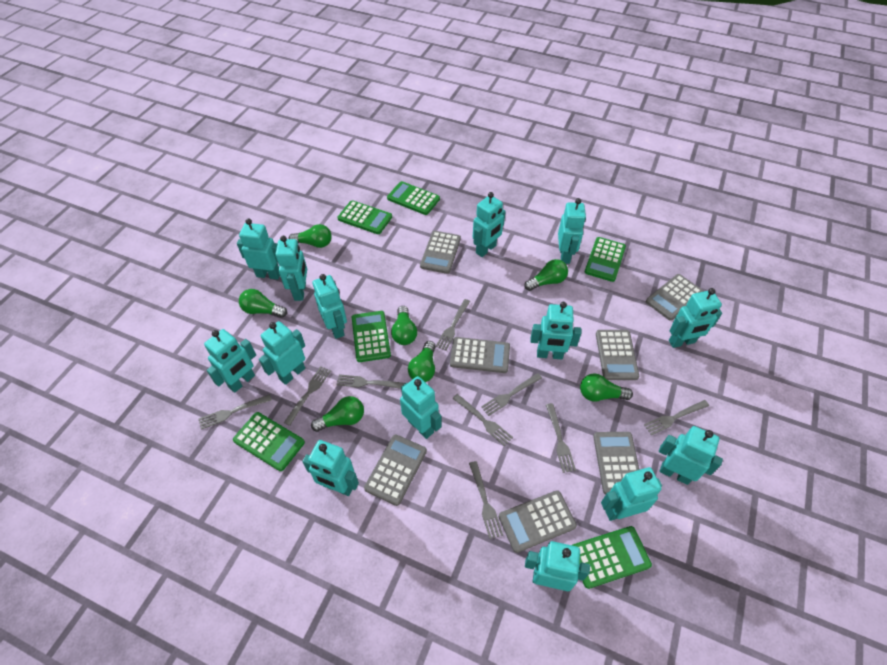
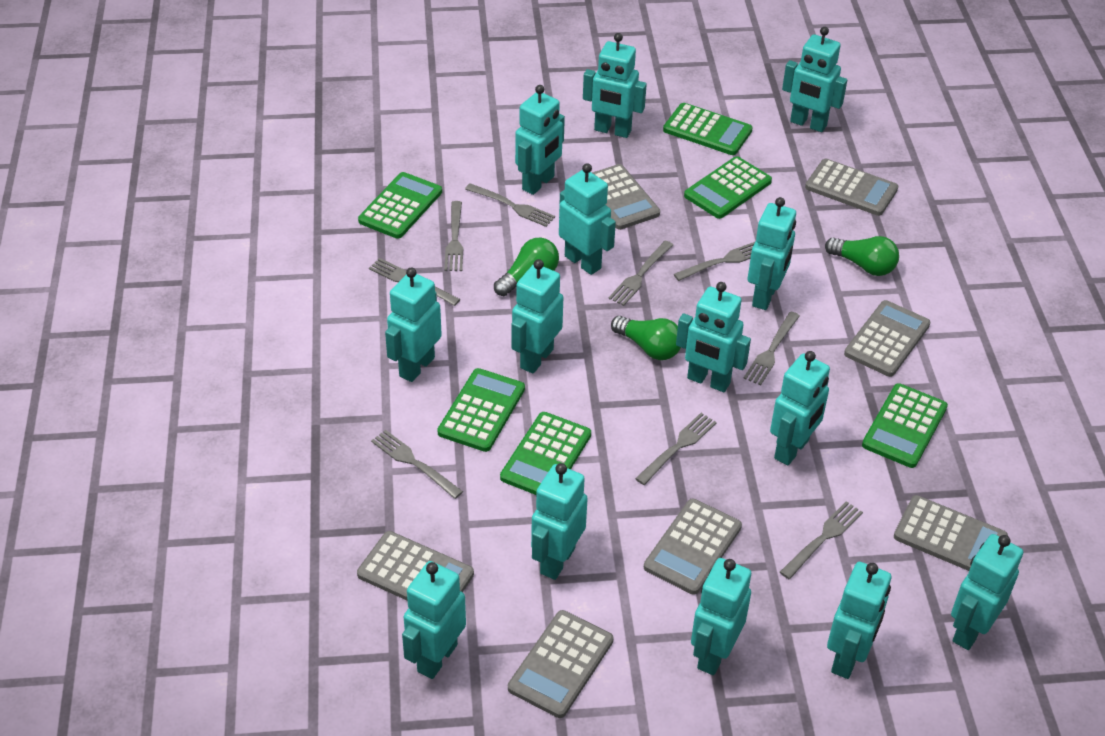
green light bulb: 7 -> 3

